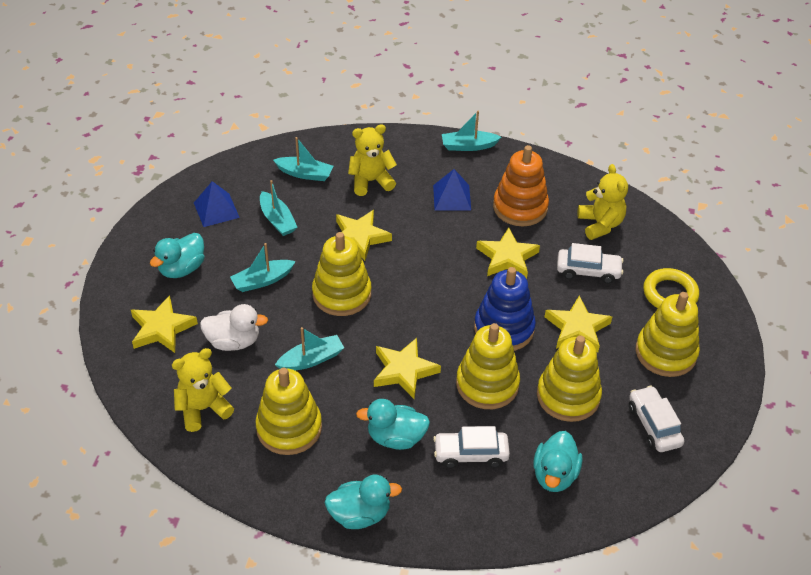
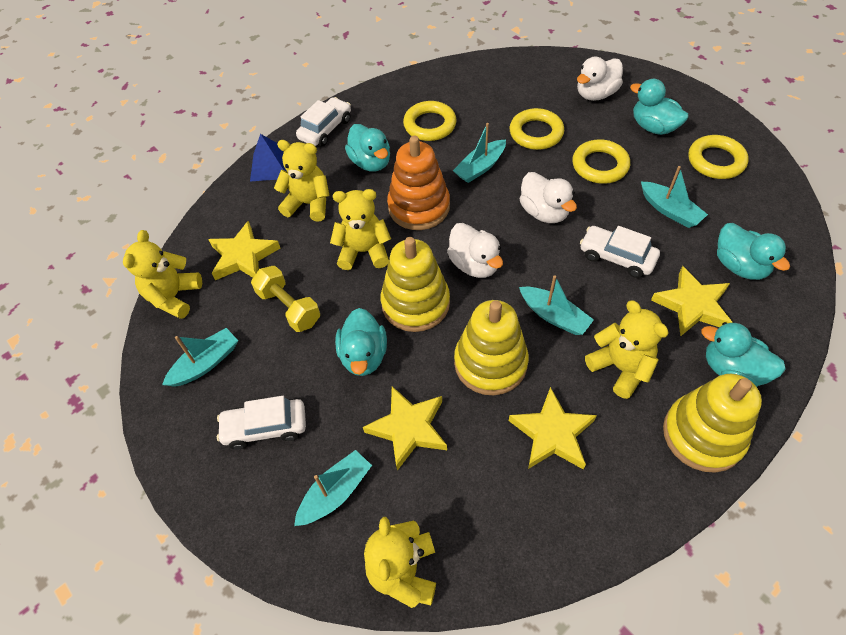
blue pyramid: 2 -> 1
blue stacking toy: 1 -> 0
turquoise duck: 4 -> 5
white duck: 1 -> 3
yellow dumbbell: 0 -> 1
yellow ring: 1 -> 4
yellow stacking toy: 5 -> 3
yellow star: 5 -> 4
yellow teddy bear: 3 -> 5

